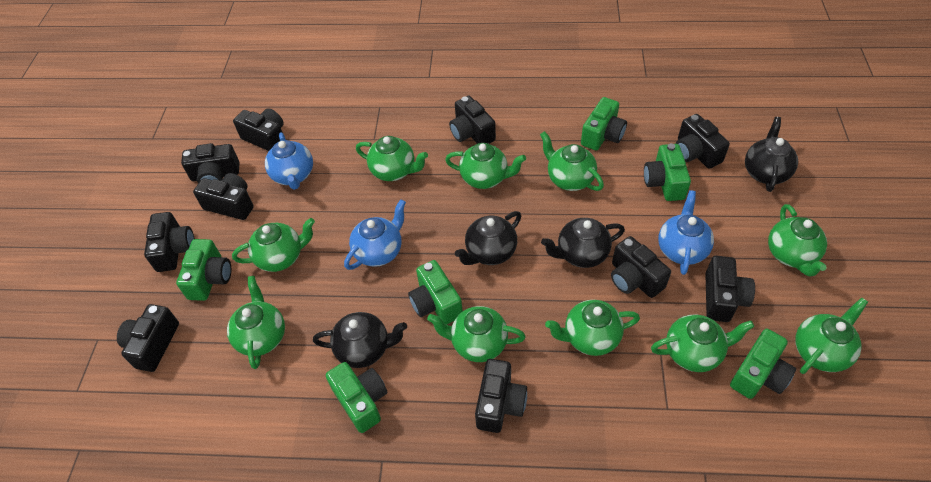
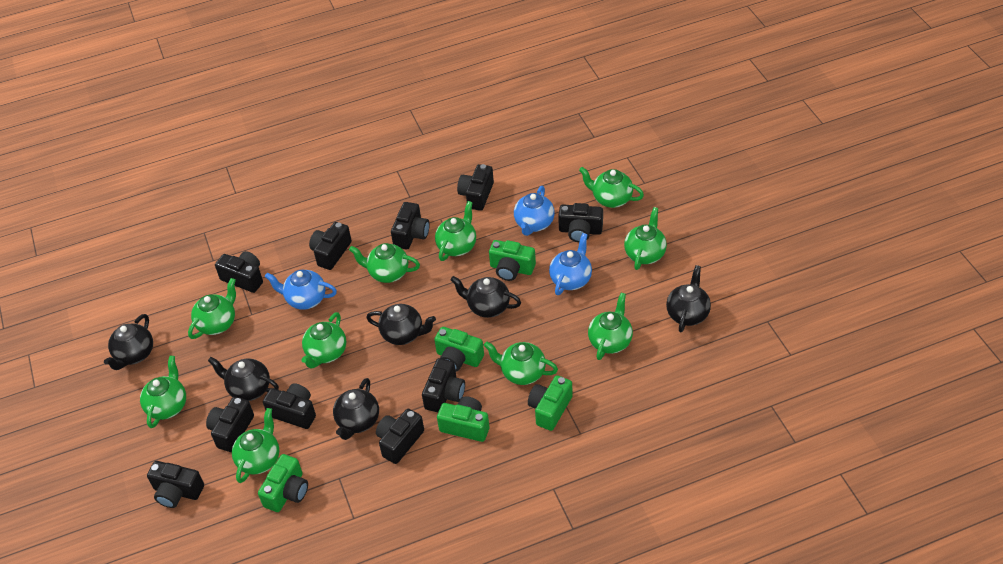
black teapot: 4 -> 6
green camera: 6 -> 5

